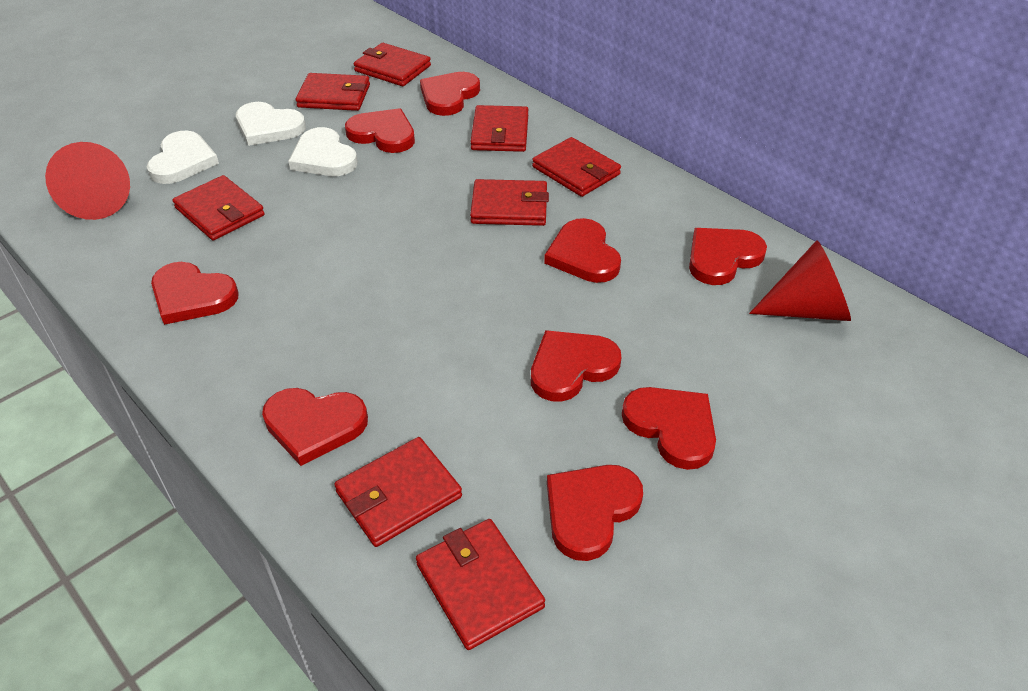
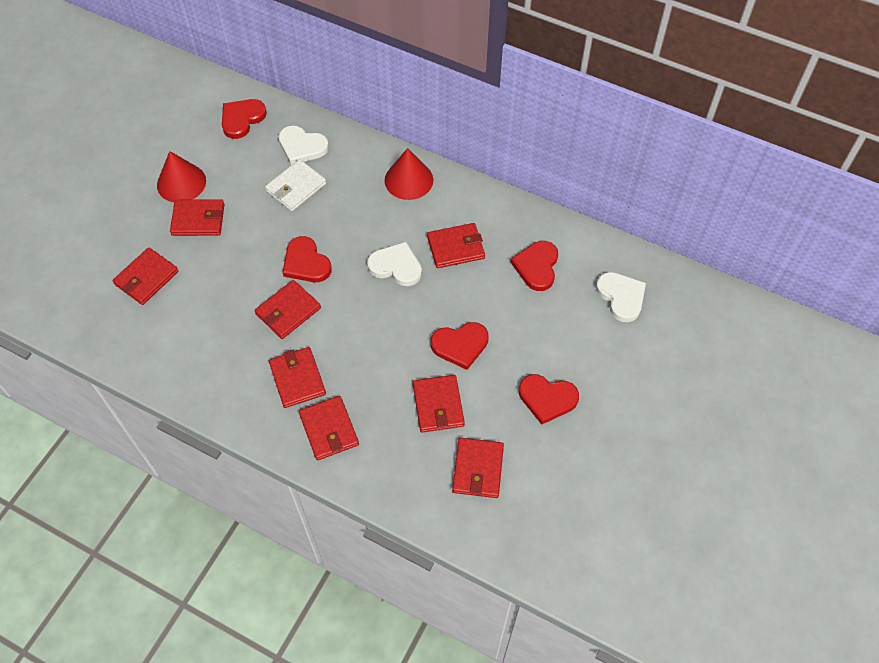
red heart: 9 -> 5
white wallet: 0 -> 1

